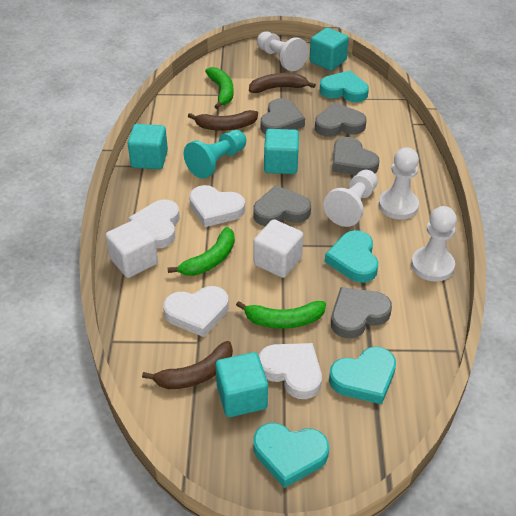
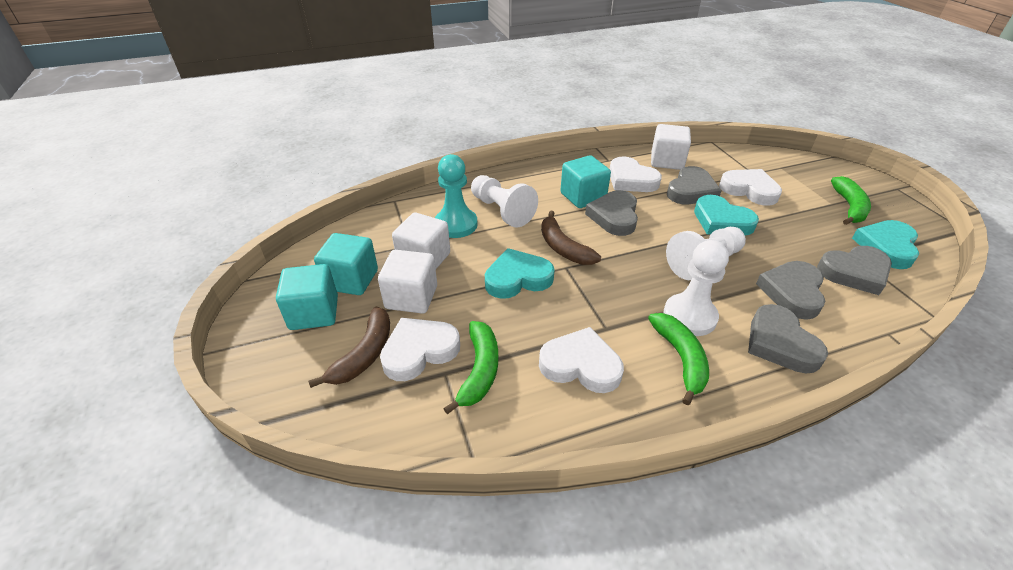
brown banana: 3 -> 2
turquoise cube: 4 -> 3
turquoise heart: 4 -> 3
white cube: 2 -> 3
white pawn: 4 -> 3

